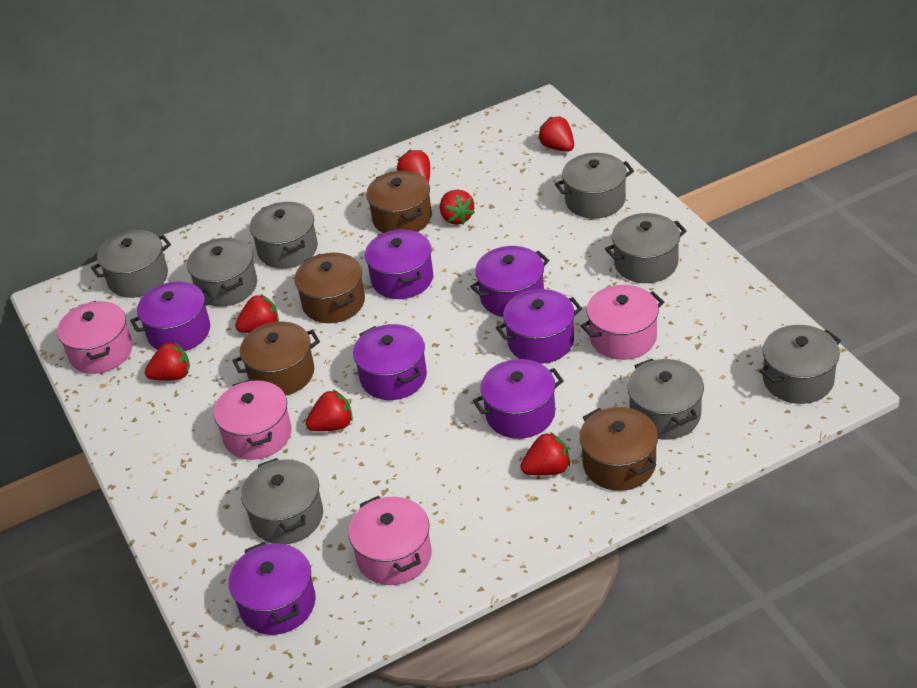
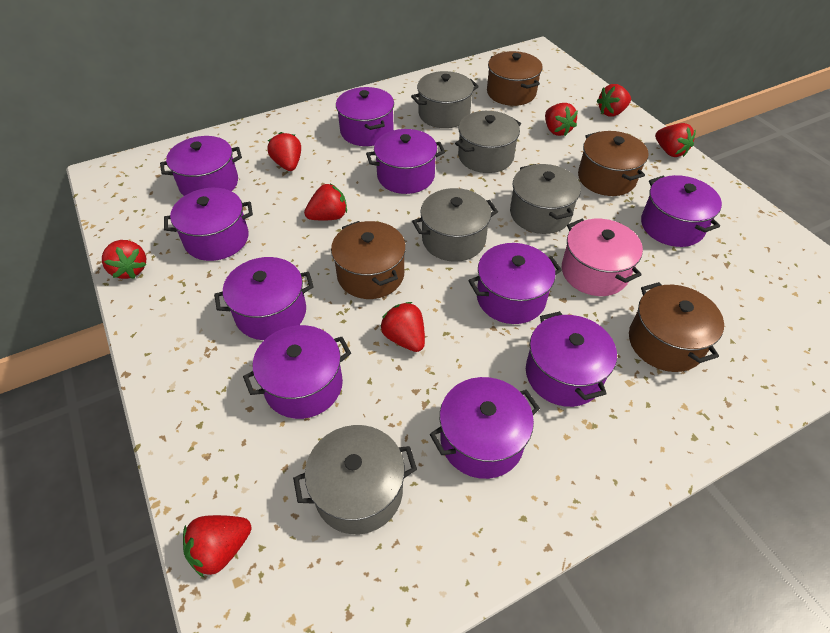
grey pot: 8 -> 5
pink pot: 4 -> 1
purple pot: 7 -> 10
red strawberry: 7 -> 8

